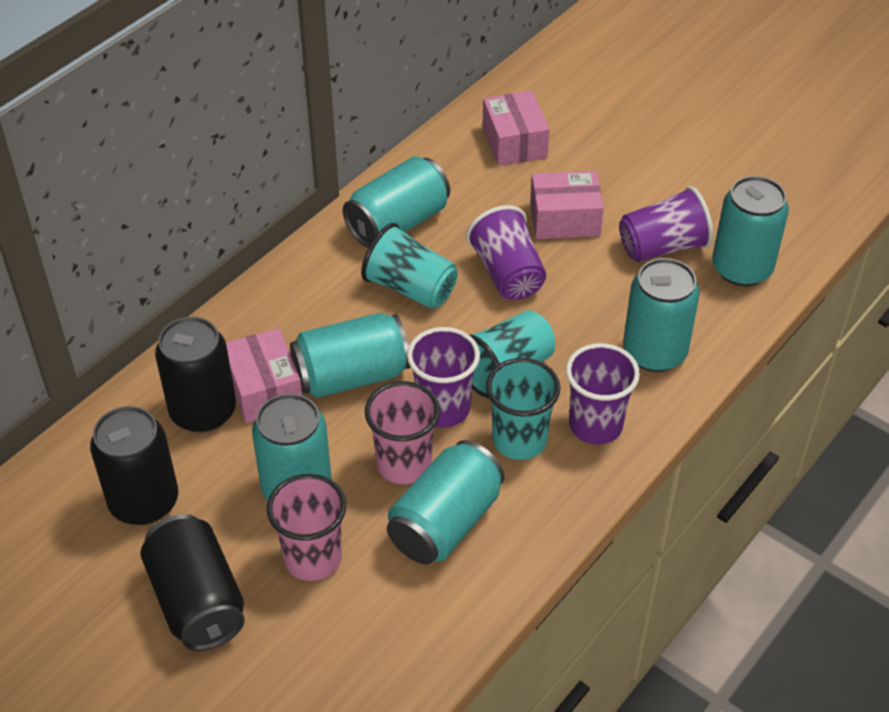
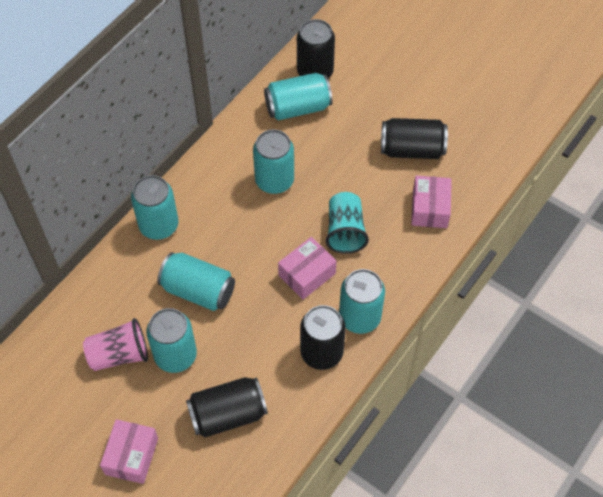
black can: 3 -> 4
pink cup: 2 -> 1
purple cup: 4 -> 0
turquoise cup: 3 -> 1

